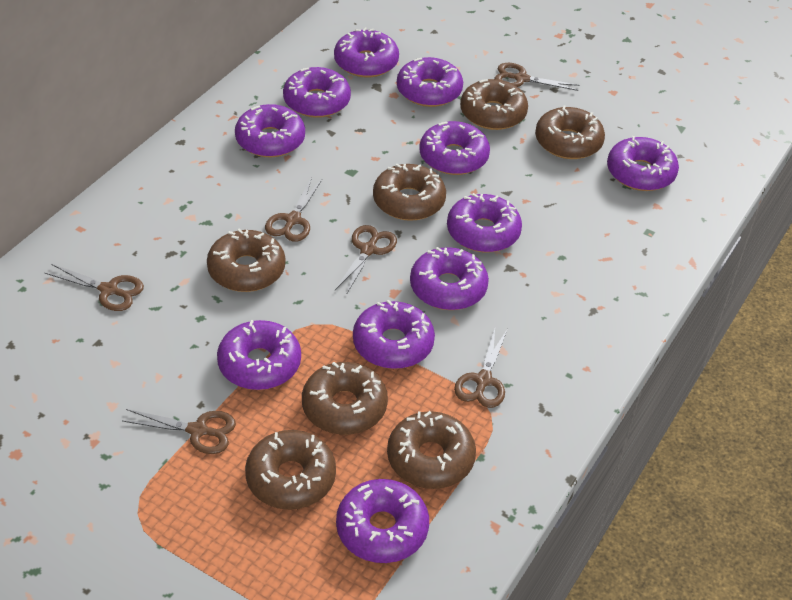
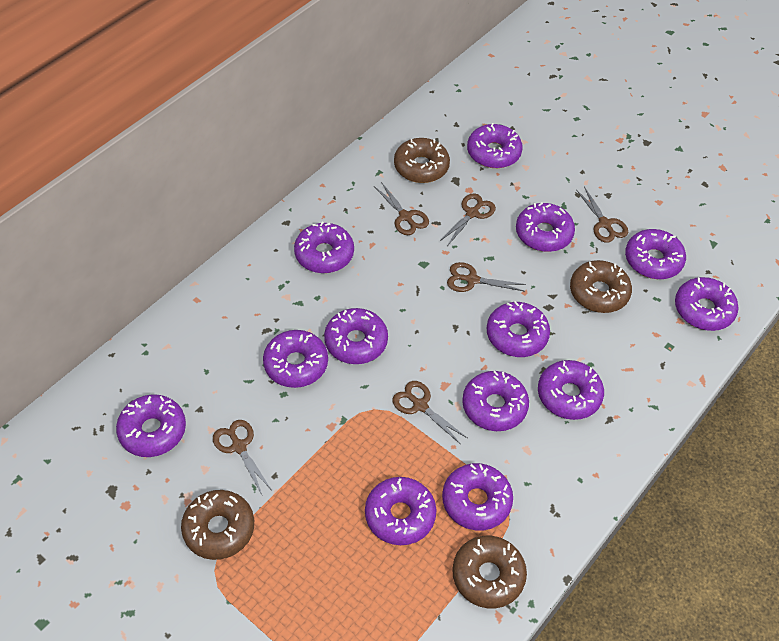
brown donut: 7 -> 4
purple donut: 11 -> 13

